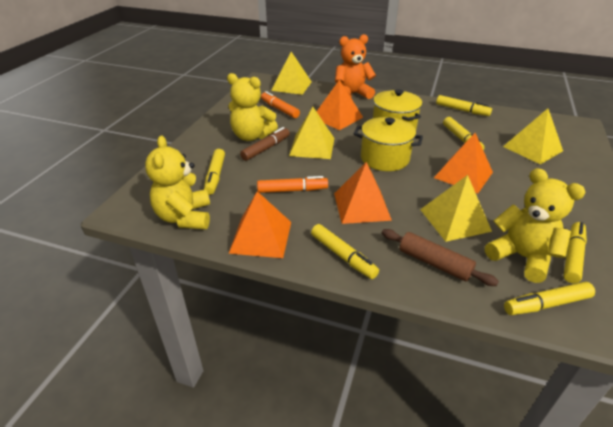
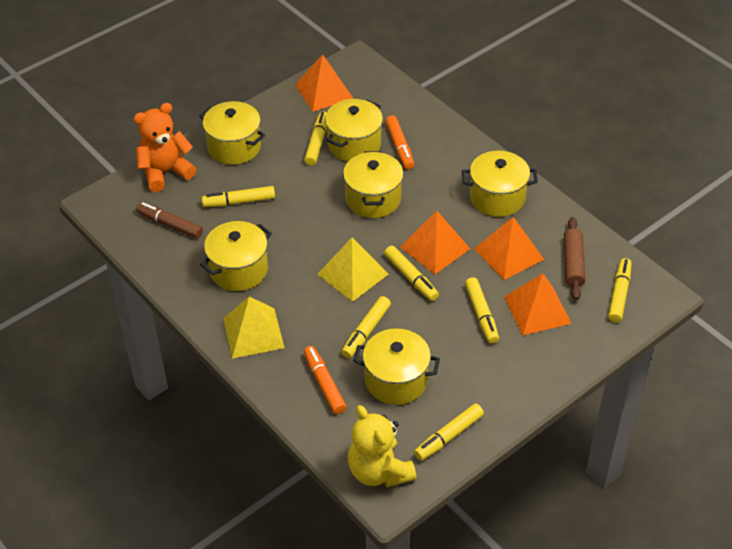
yellow marker: 6 -> 7
yellow pot: 2 -> 6
yellow pyramid: 4 -> 2
yellow teddy bear: 3 -> 1

